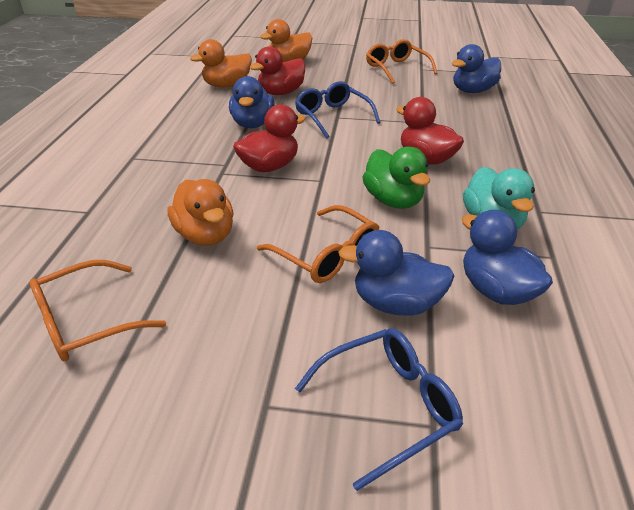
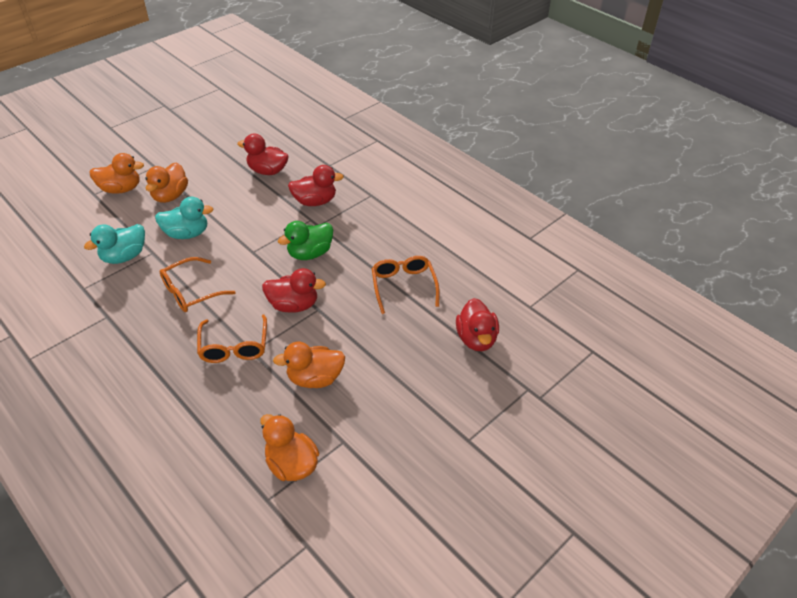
blue duck: 4 -> 0
blue glasses: 2 -> 0
orange duck: 3 -> 4
red duck: 3 -> 4
turquoise duck: 1 -> 2

